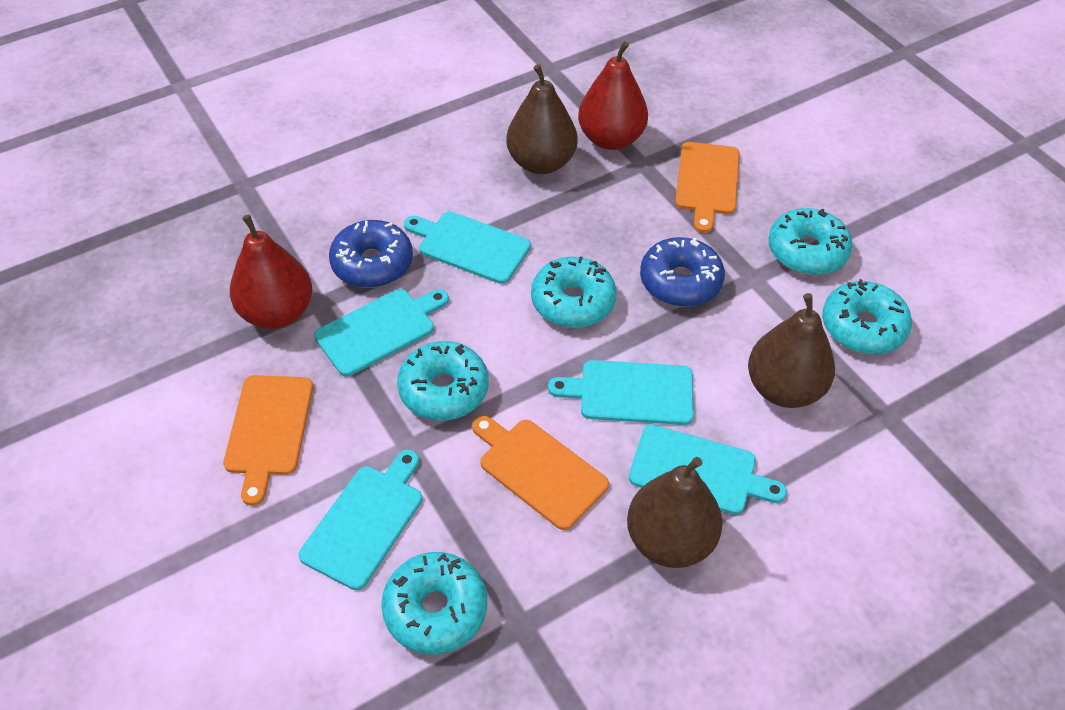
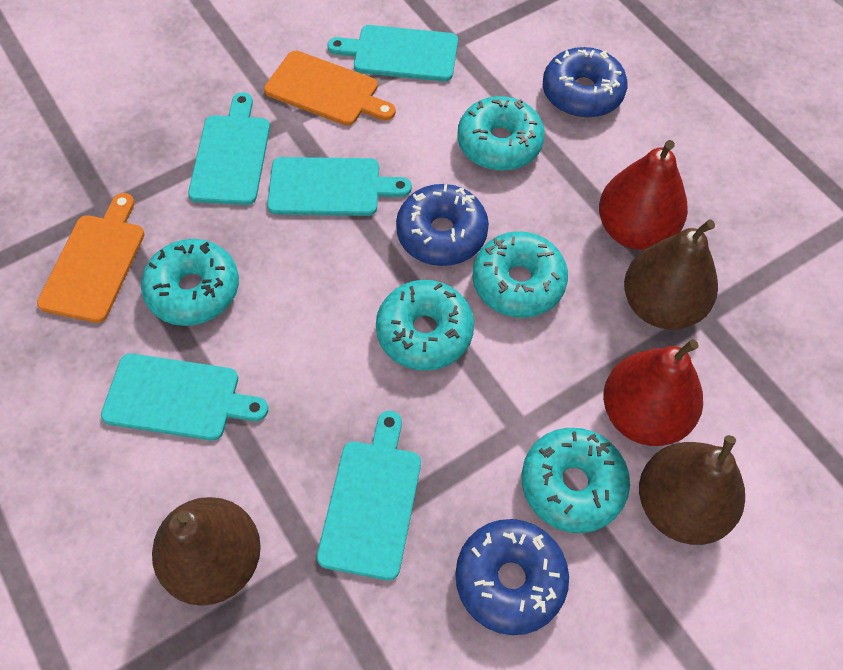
blue donut: 2 -> 3
orange cutting board: 3 -> 2

